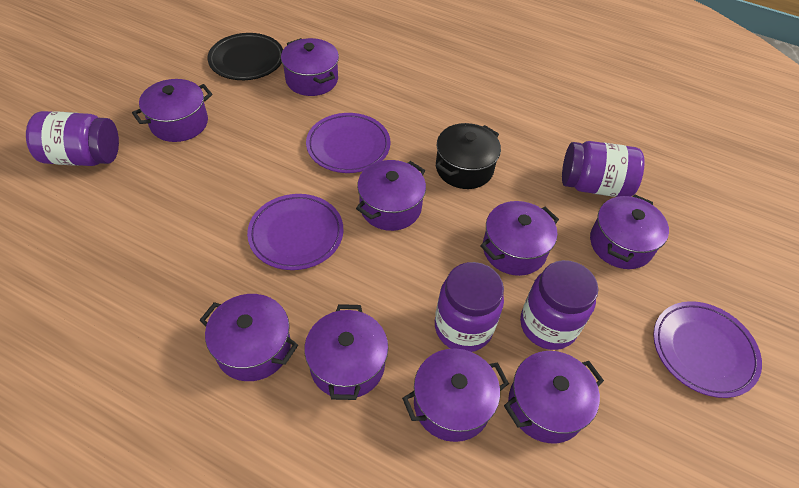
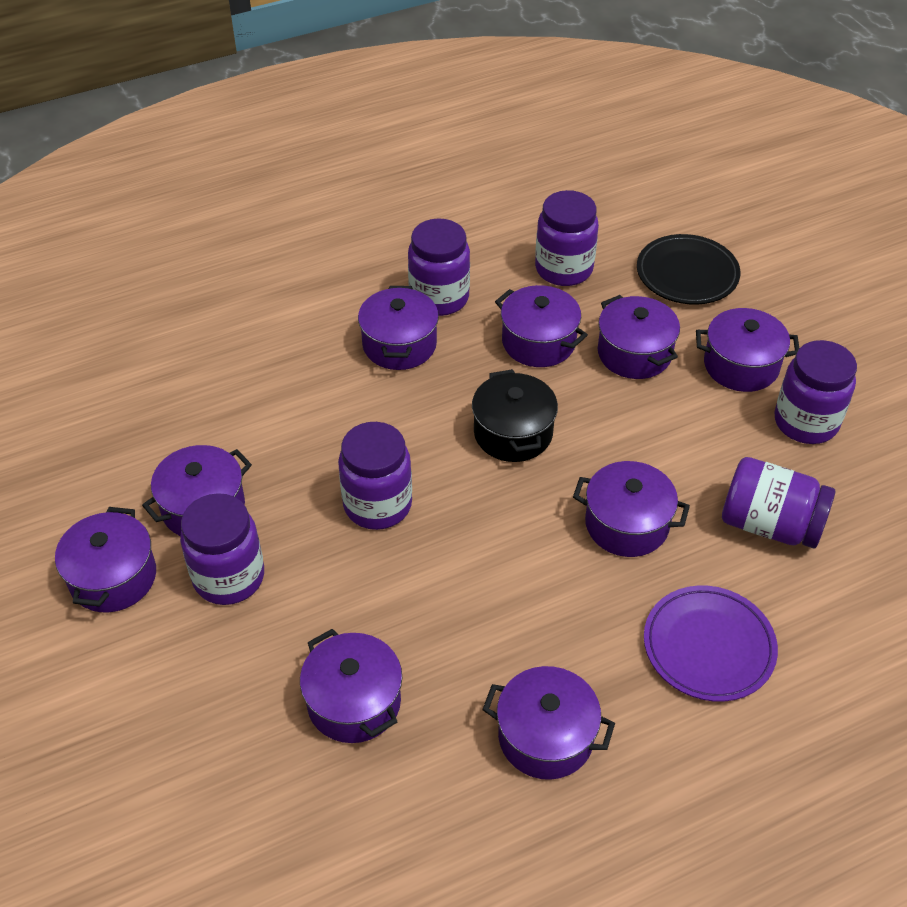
purple jar: 4 -> 6
purple plate: 3 -> 1

